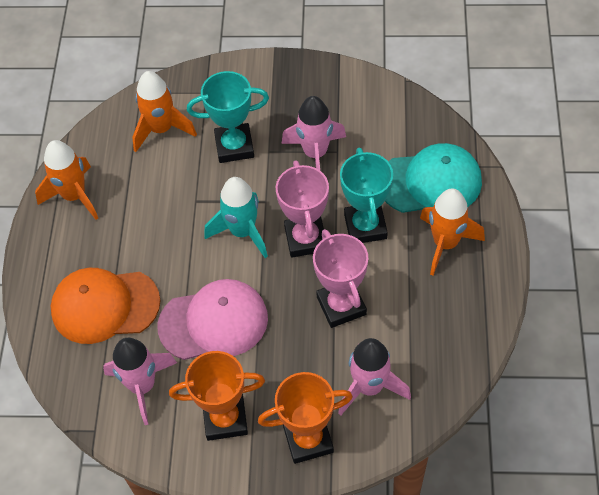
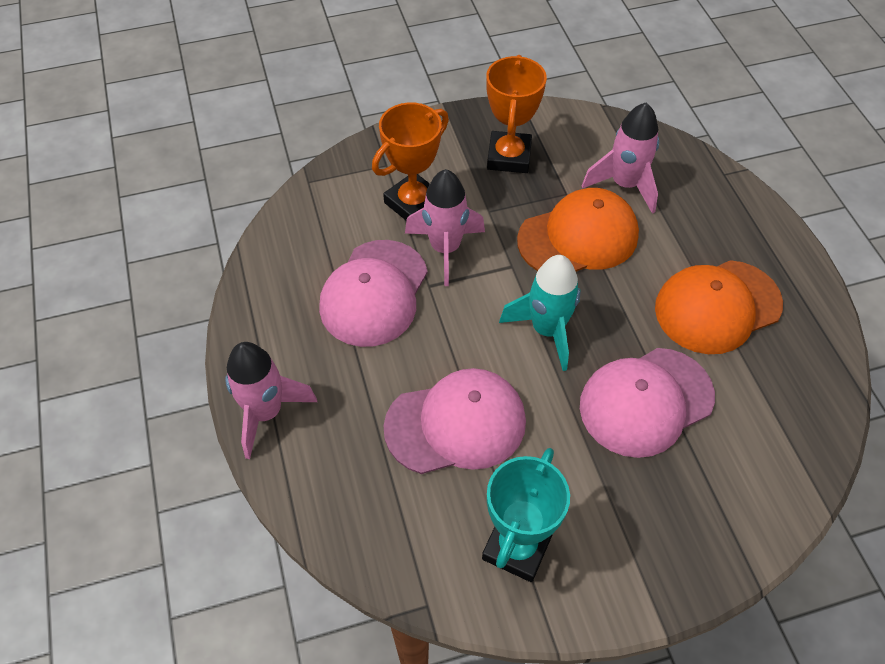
orange cap: 1 -> 2
orange rocket: 3 -> 0
pink cap: 1 -> 3
pink trophy: 2 -> 0
turquoise cap: 1 -> 0
turquoise trophy: 2 -> 1

